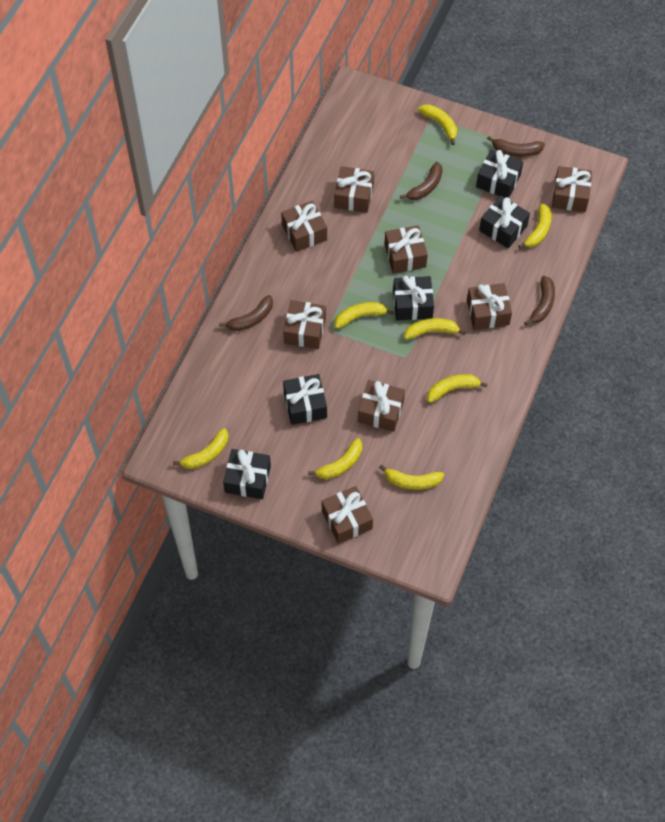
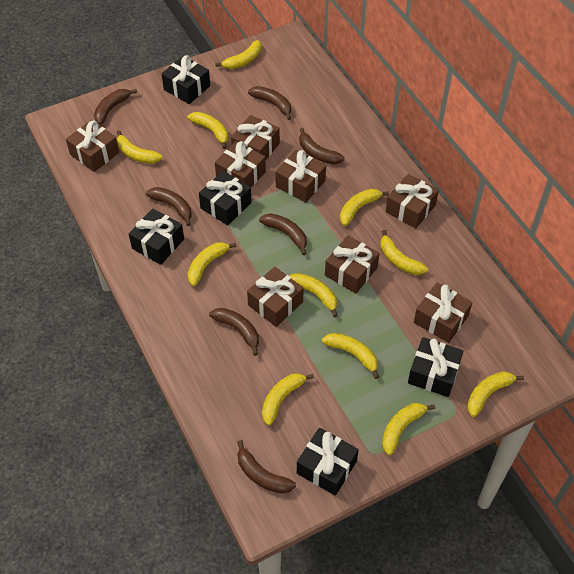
brown banana: 4 -> 7
yellow banana: 8 -> 11

